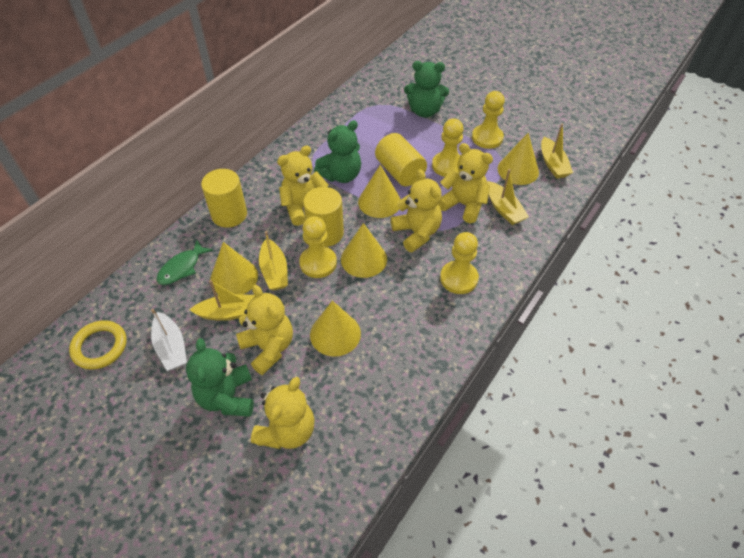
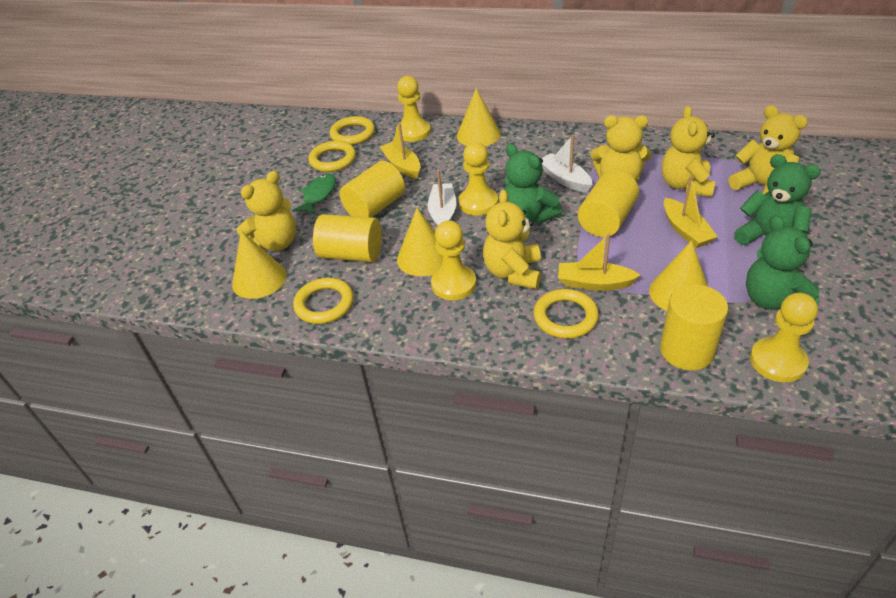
white boat: 1 -> 2
yellow boat: 4 -> 3
yellow cone: 5 -> 4
yellow cylinder: 3 -> 4
yellow ring: 1 -> 4

